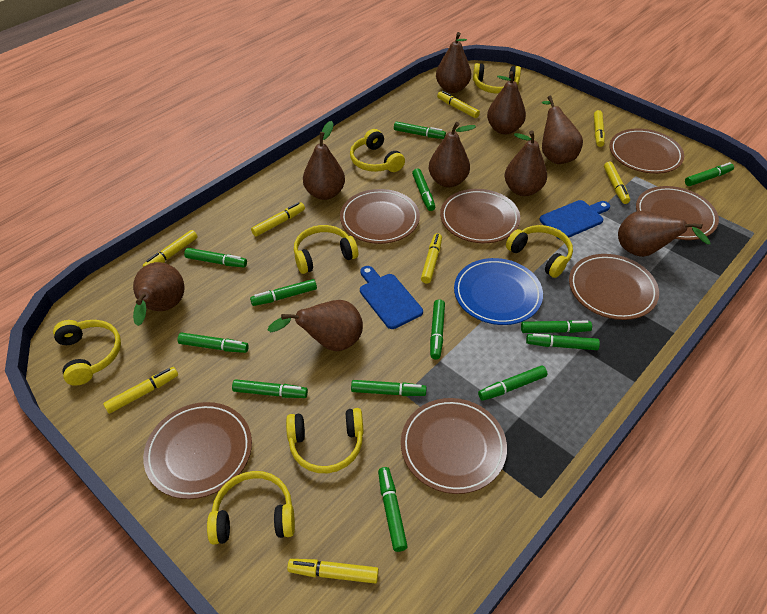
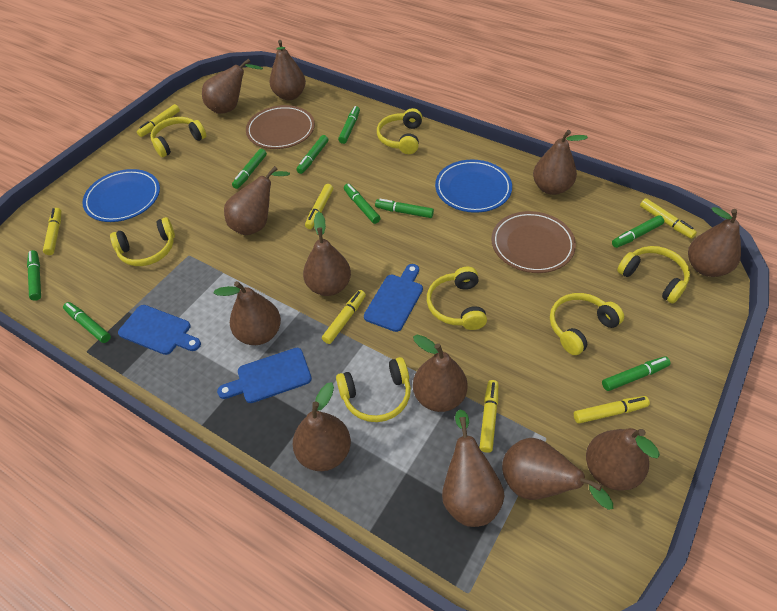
blue cutting board: 2 -> 3
blue plate: 1 -> 2
brown pear: 9 -> 12
brown plate: 7 -> 2
green marker: 13 -> 9
yellow marker: 8 -> 7

